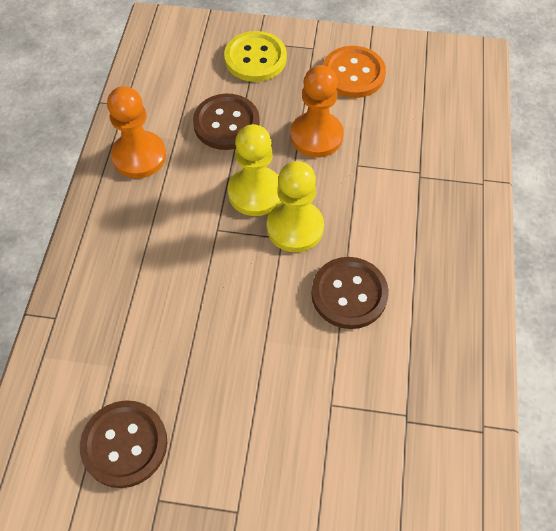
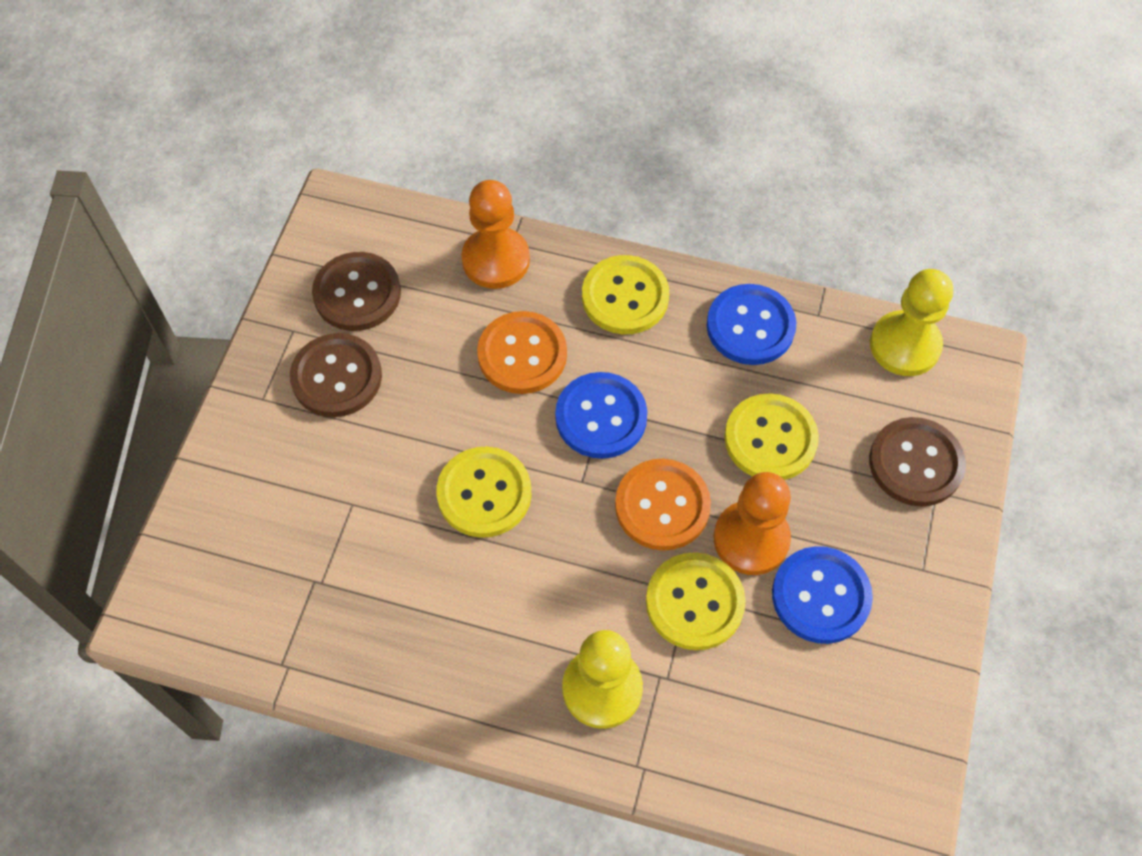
blue button: 0 -> 3
orange button: 1 -> 2
yellow button: 1 -> 4

